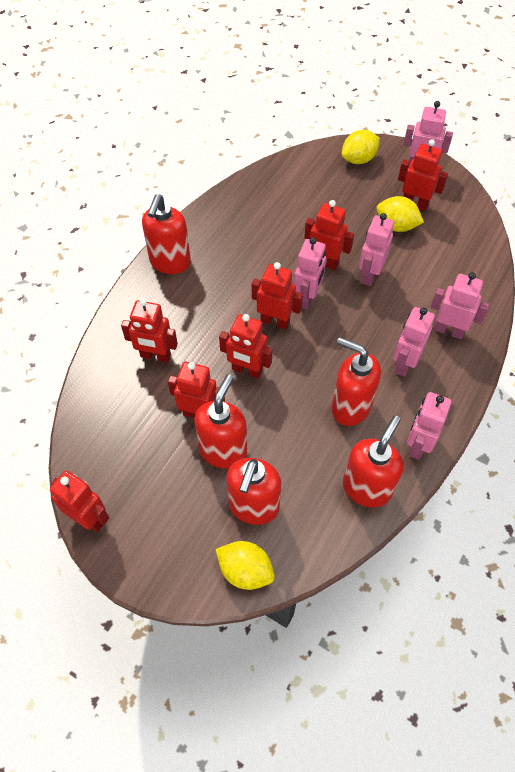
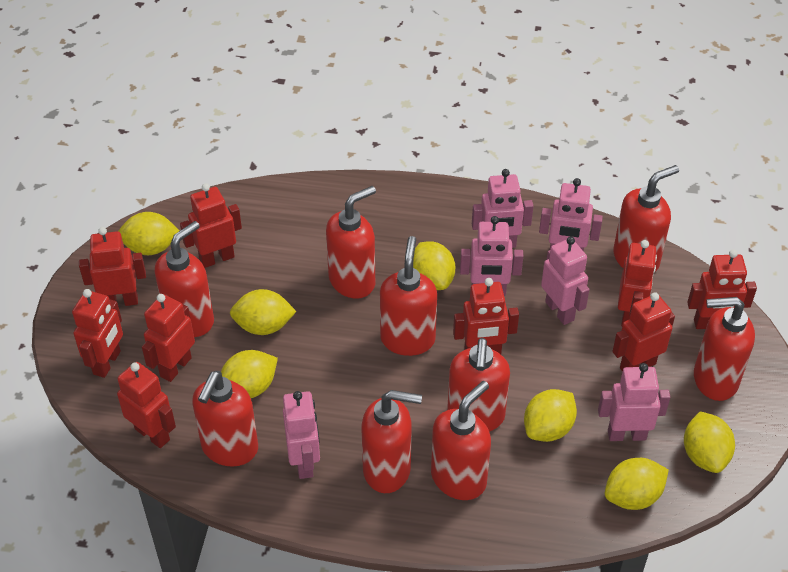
red robot: 7 -> 9
red soap dispenser: 5 -> 9
yellow lemon: 3 -> 7

